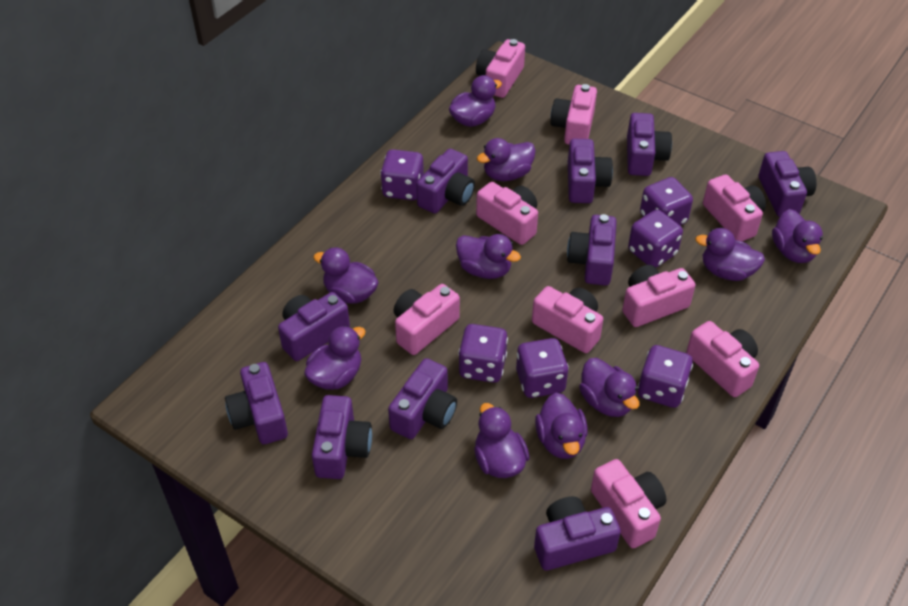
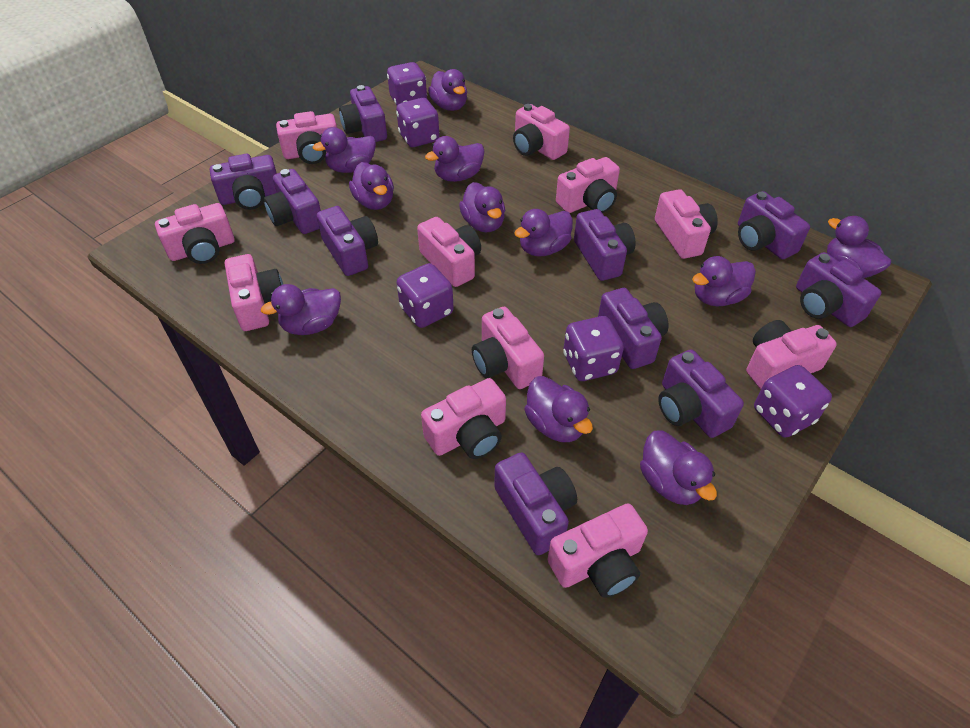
pink camera: 9 -> 11
purple dice: 6 -> 5
purple duck: 10 -> 11

